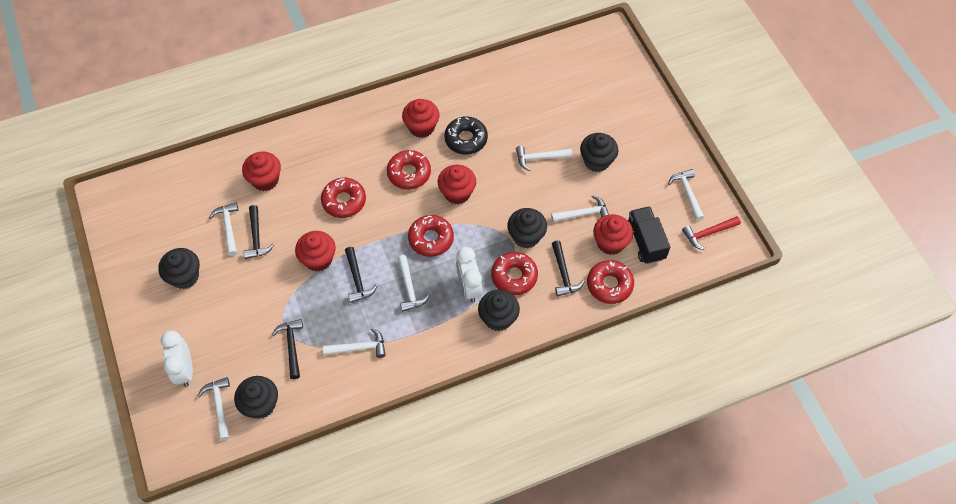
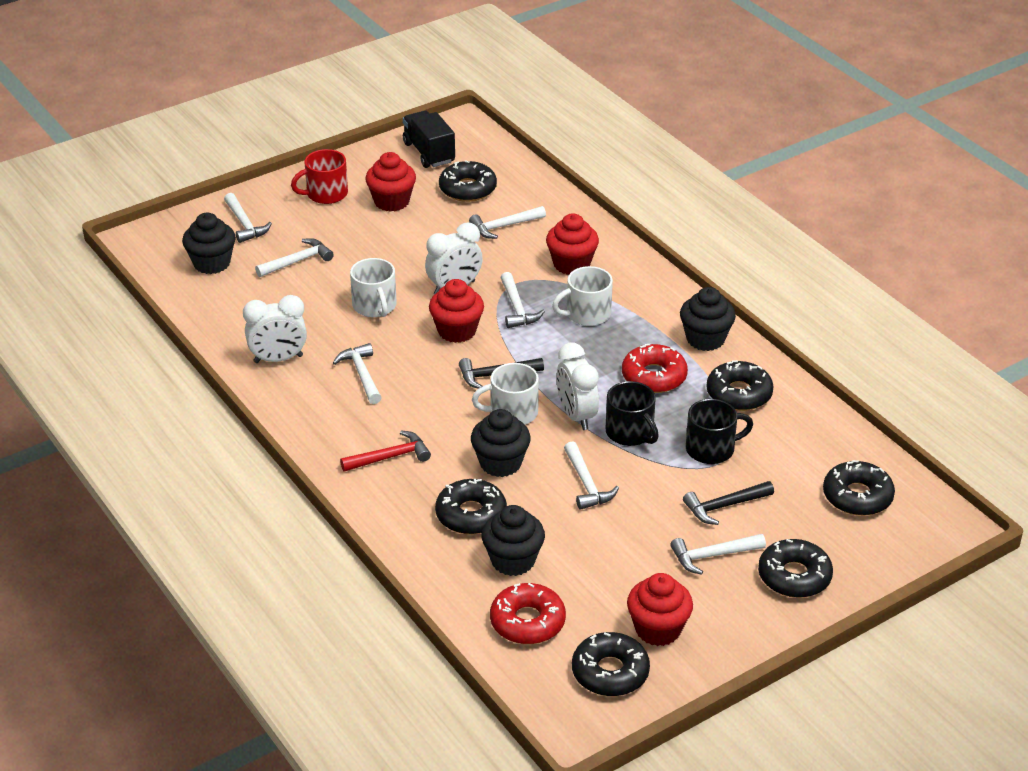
black cupcake: 5 -> 4
black donut: 1 -> 6
black hammer: 4 -> 2
black mug: 0 -> 2
red cupcake: 5 -> 4
red donut: 5 -> 2
red mug: 0 -> 1
white clock: 2 -> 3
white mug: 0 -> 3

